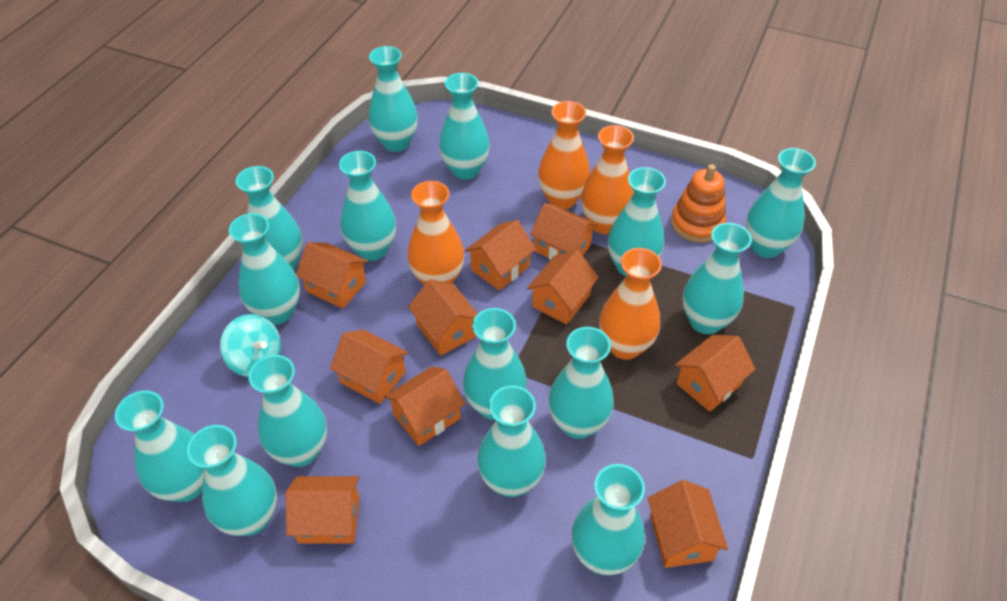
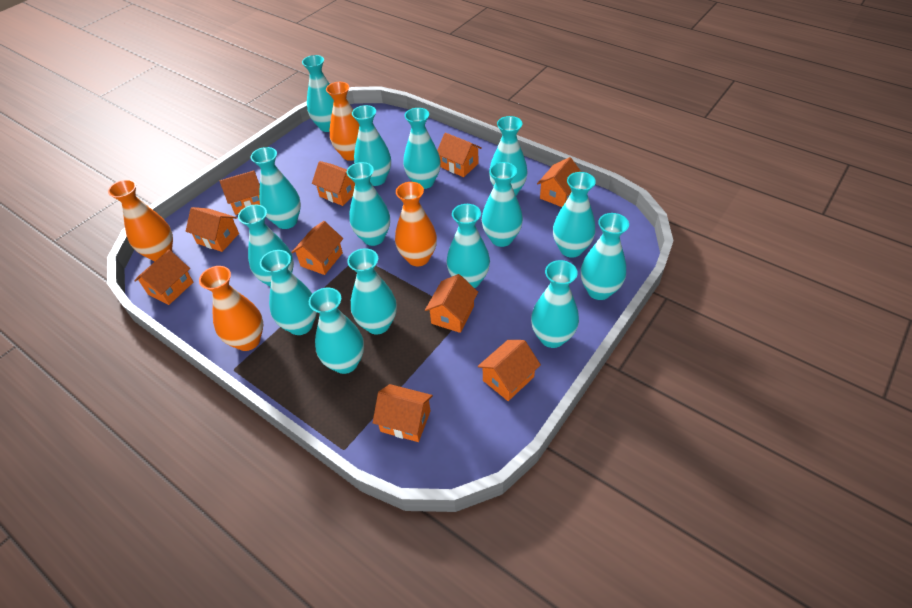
orange stacking toy: 1 -> 0
turquoise spinning top: 1 -> 0

